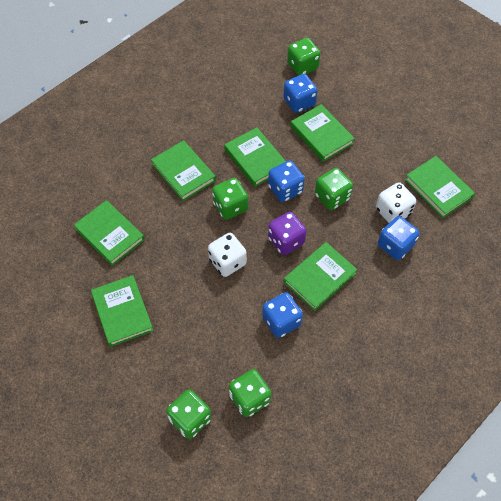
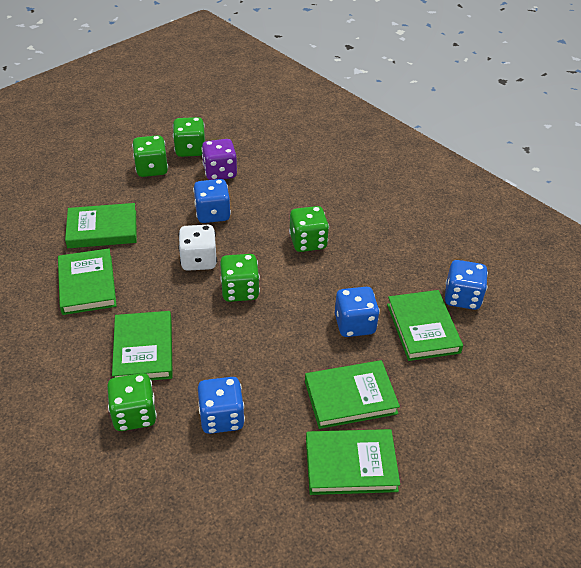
green book: 7 -> 6
white dice: 2 -> 1

